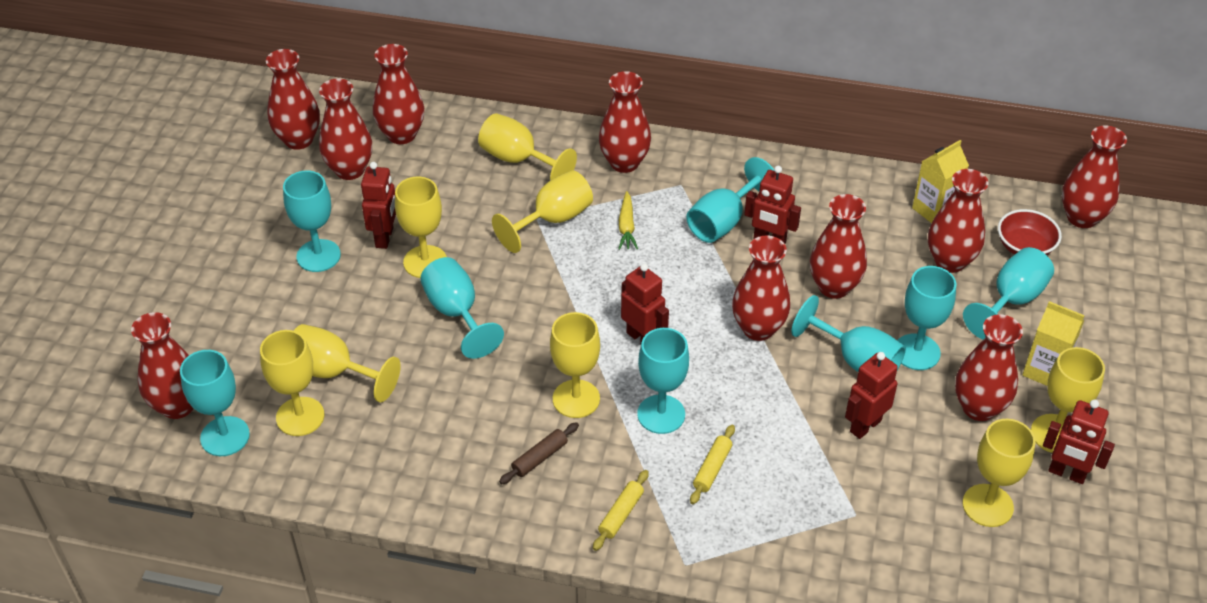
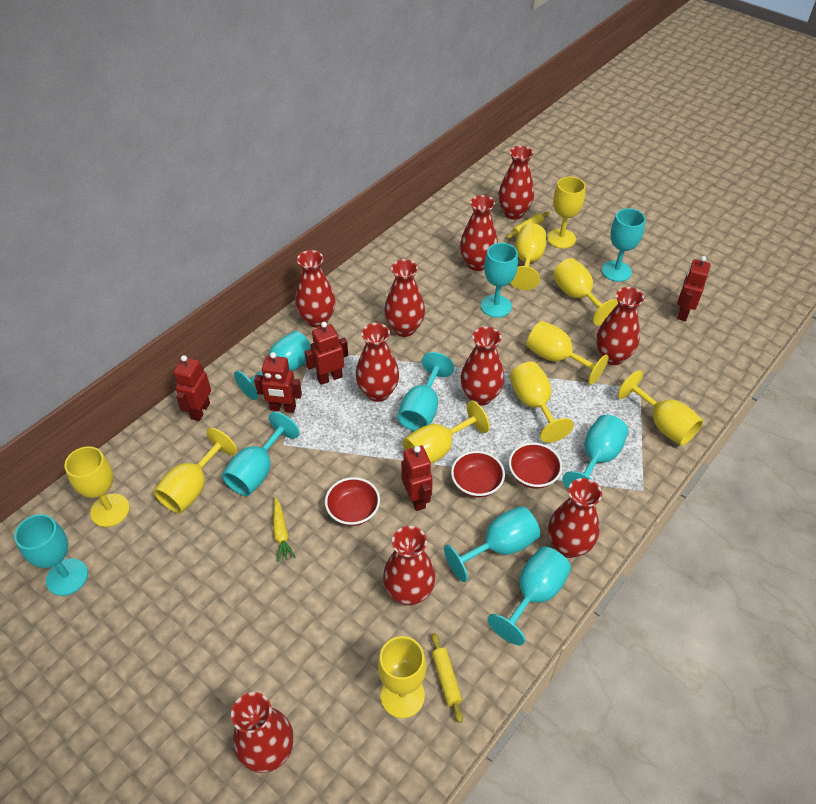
brown rolling pin: 1 -> 0
red bowl: 1 -> 3
turquoise goblet: 8 -> 9
yellow carton: 2 -> 0
yellow goblet: 8 -> 10

